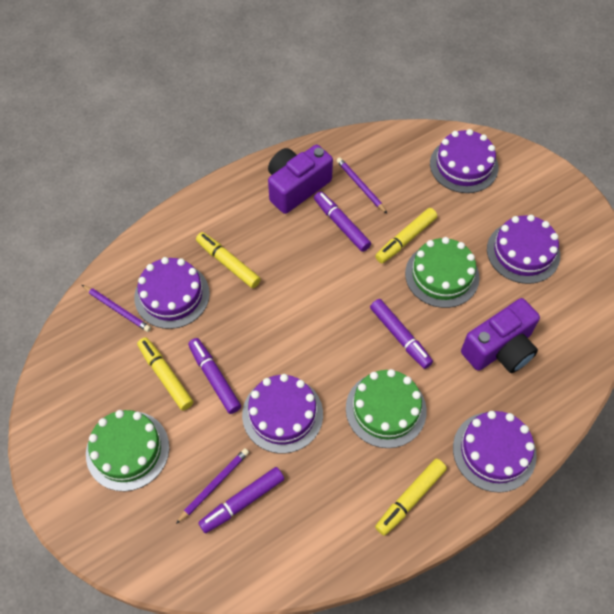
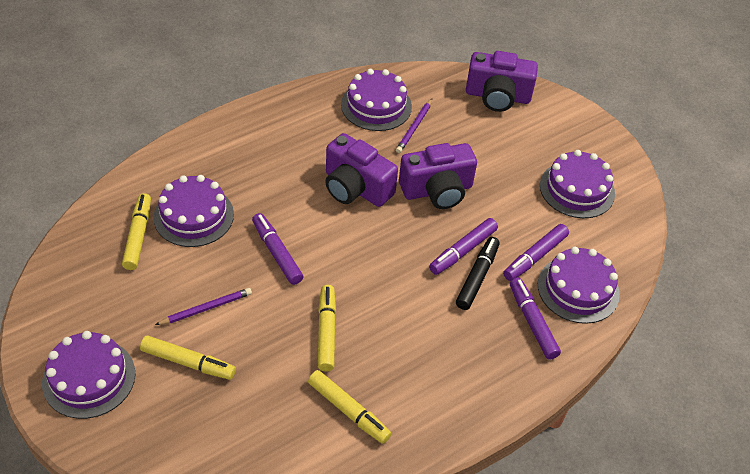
black marker: 0 -> 1
green cake: 3 -> 0
purple camera: 2 -> 3
purple pencil: 3 -> 2

